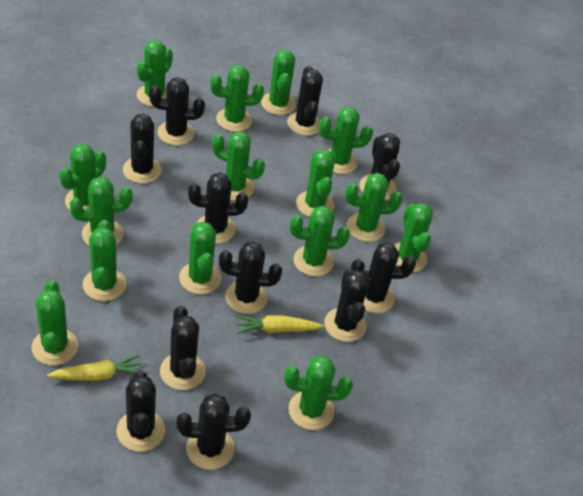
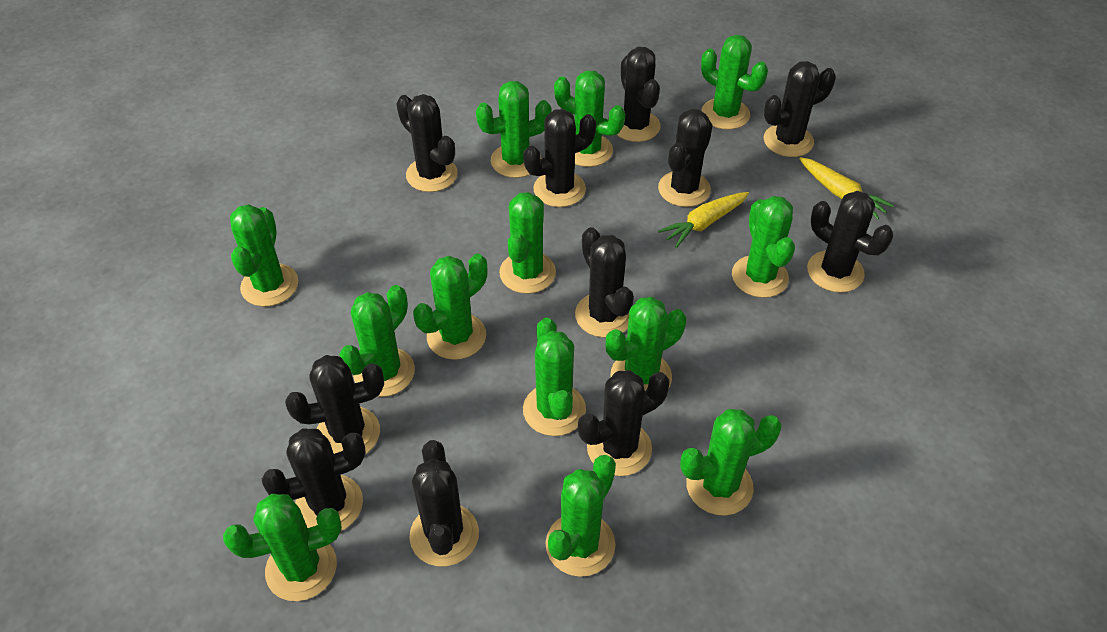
green cactus: 15 -> 13

